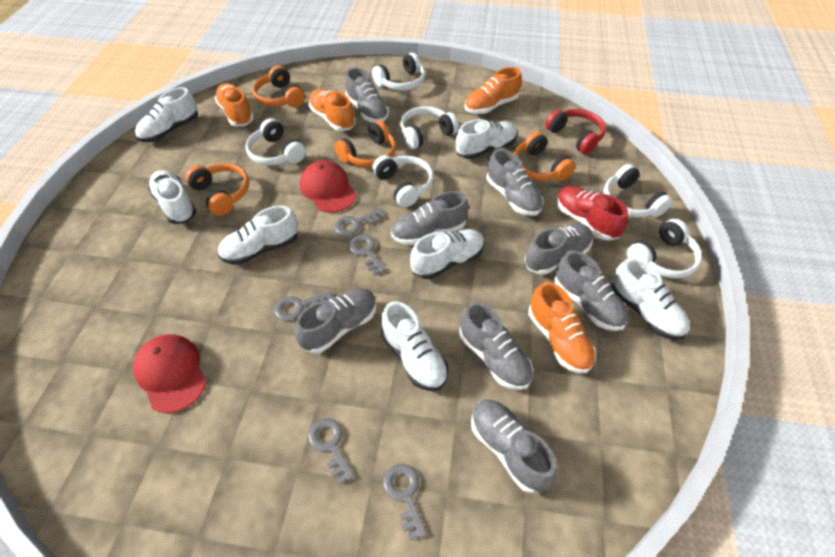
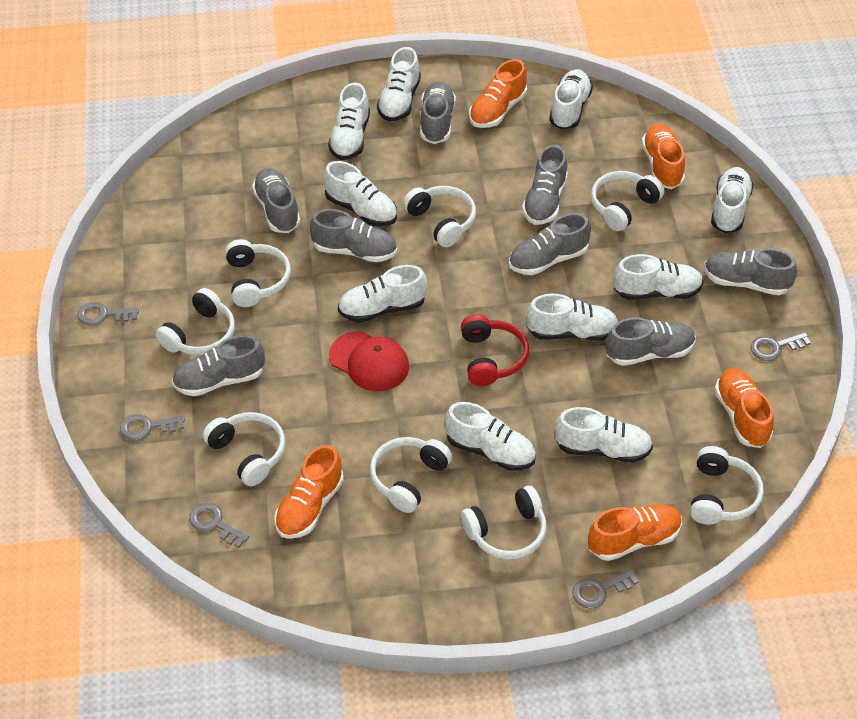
orange headphones: 4 -> 0
orange shoe: 4 -> 5
red cap: 2 -> 1
red shoe: 1 -> 0
white headphones: 6 -> 8
white shoe: 7 -> 10

